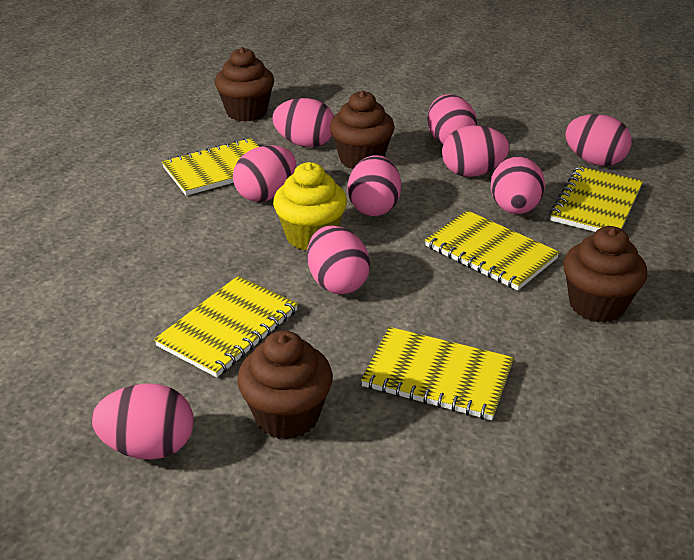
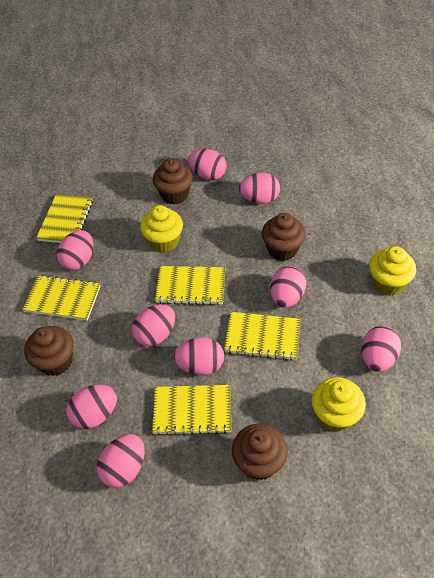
yellow cupcake: 1 -> 3

